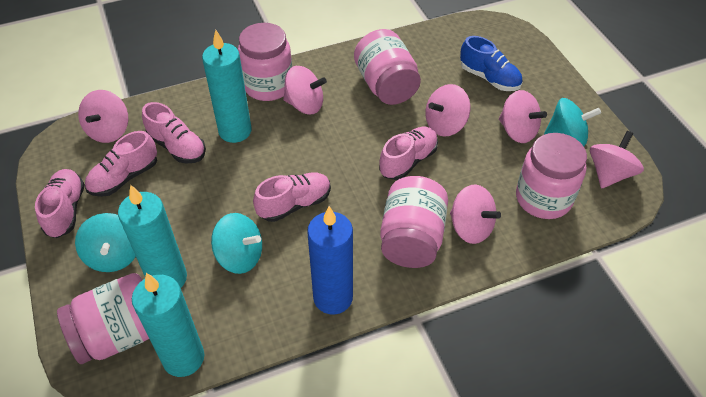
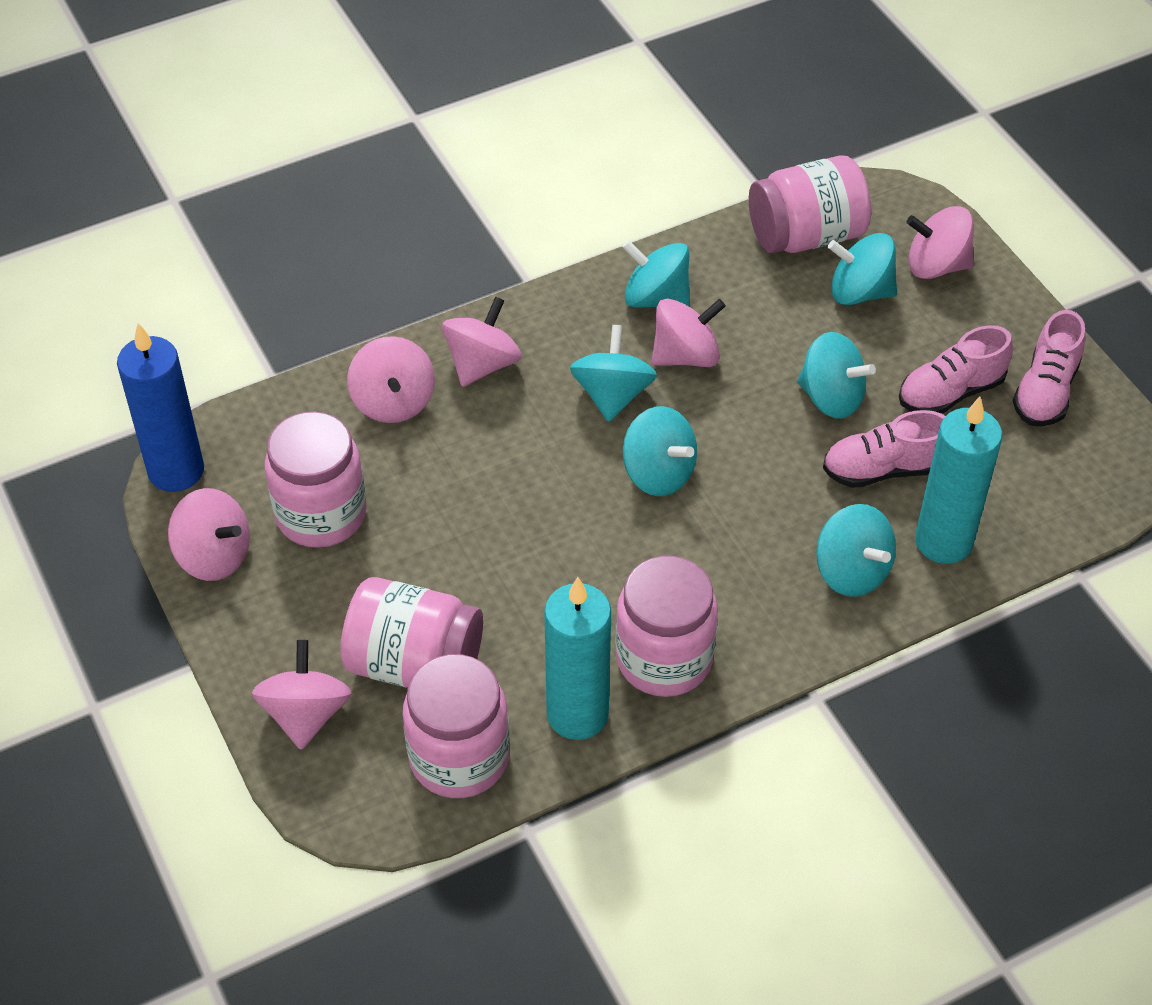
blue shoe: 1 -> 0
pink shoe: 5 -> 3
turquoise candle: 3 -> 2
turquoise spinning top: 3 -> 6

